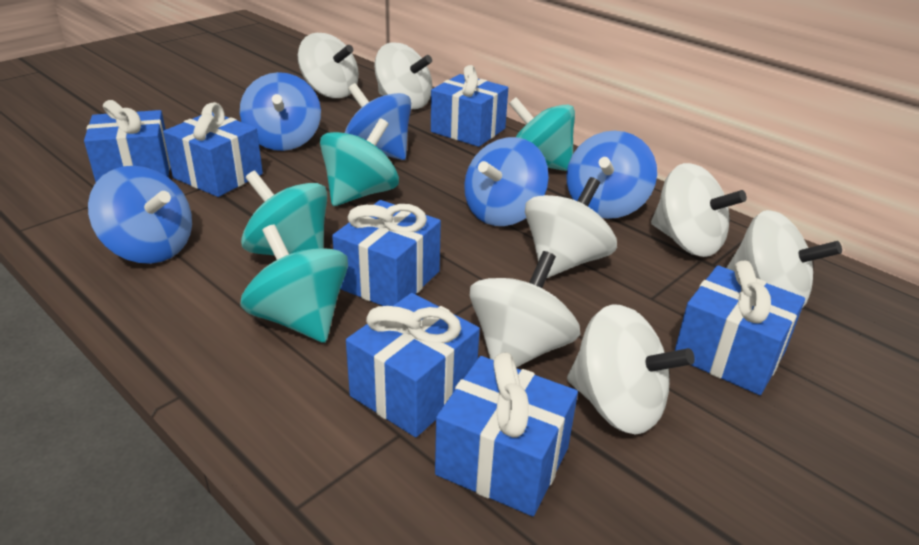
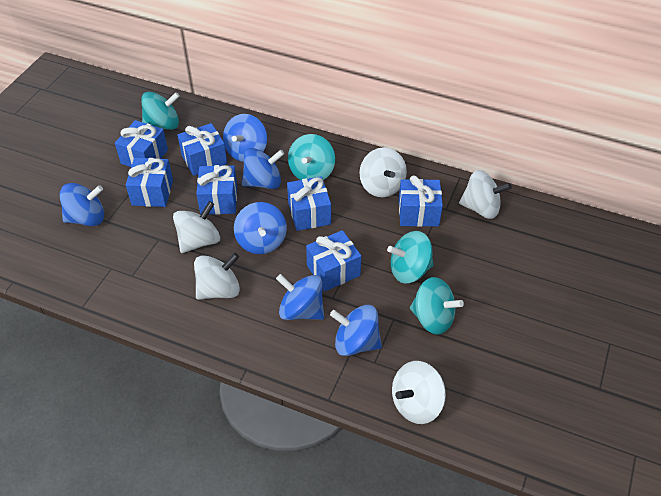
blue spinning top: 5 -> 6
white spinning top: 7 -> 5

